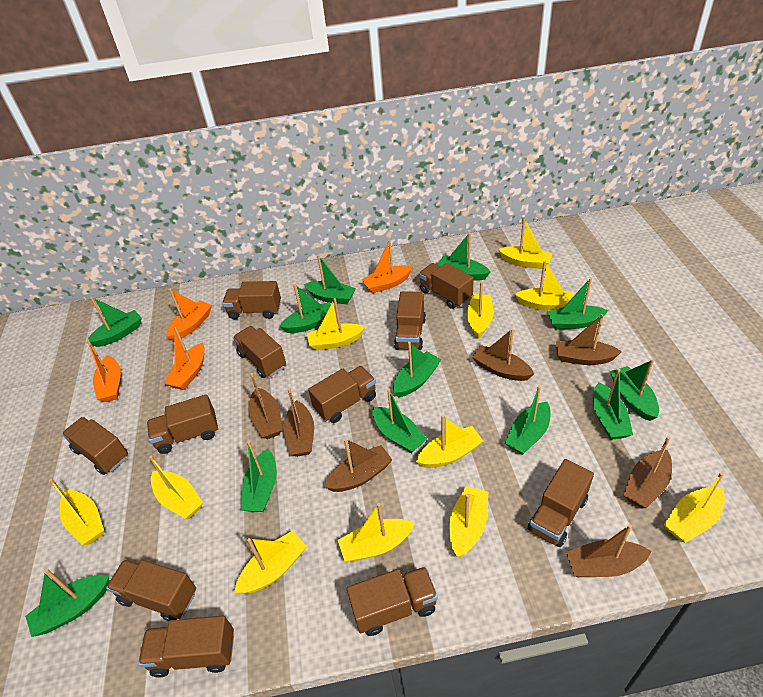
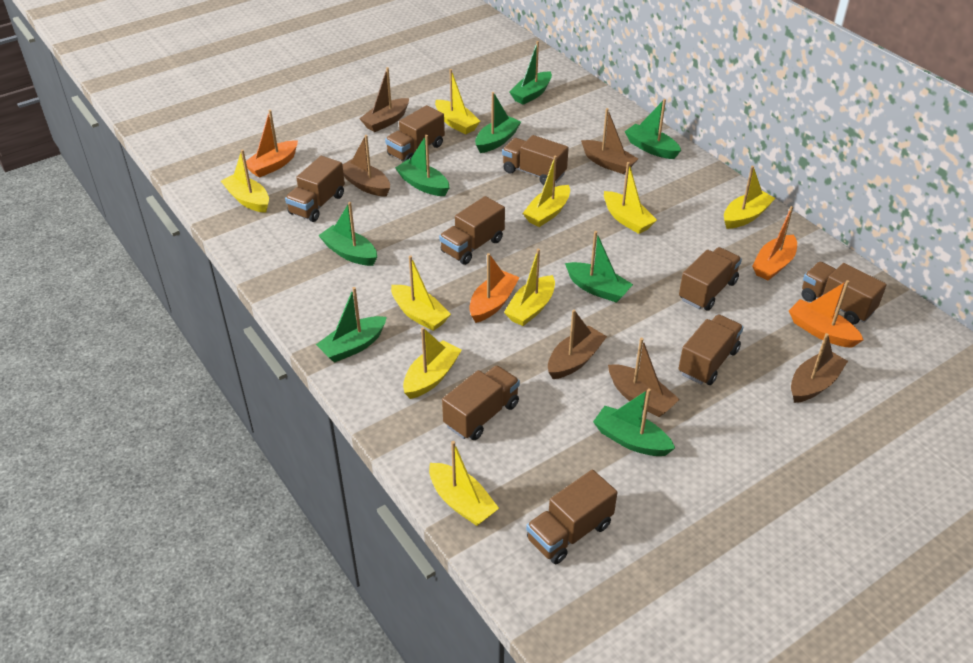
brown boat: 7 -> 6
brown truck: 11 -> 9
green boat: 12 -> 8
yellow boat: 11 -> 9

